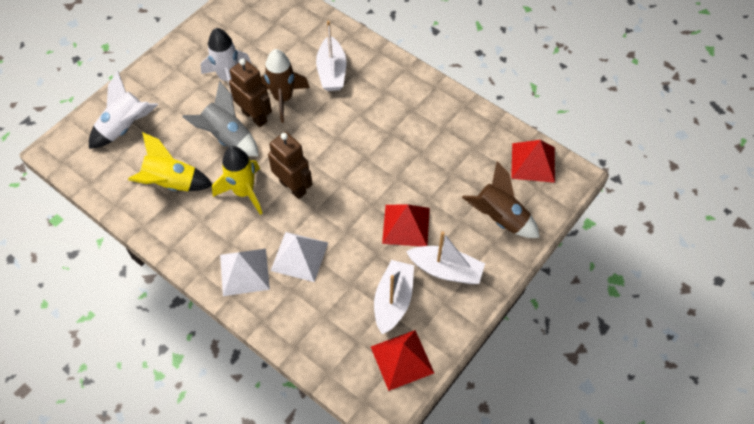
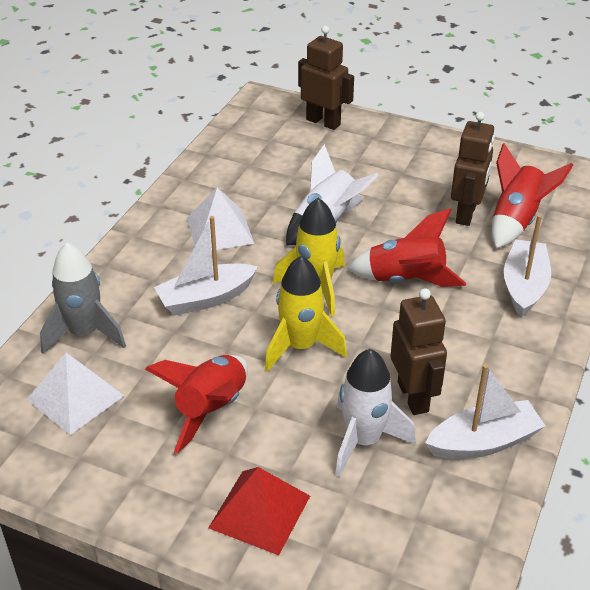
brown robot: 2 -> 3
brown rocket: 2 -> 0
red pyramid: 3 -> 1
red rocket: 0 -> 3

